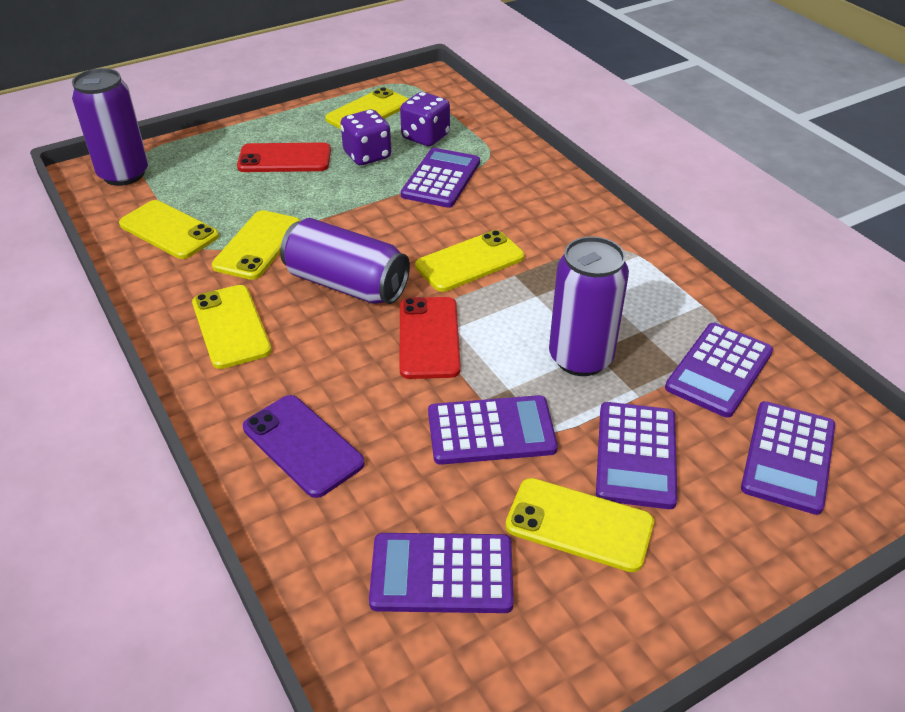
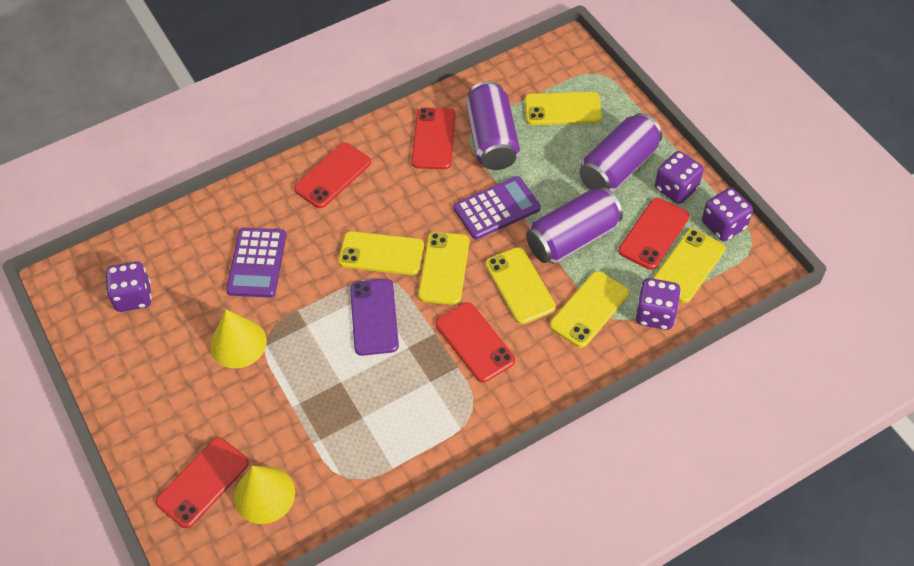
purple calculator: 6 -> 2
purple dice: 2 -> 4
red phone: 2 -> 5
yellow cone: 0 -> 2

